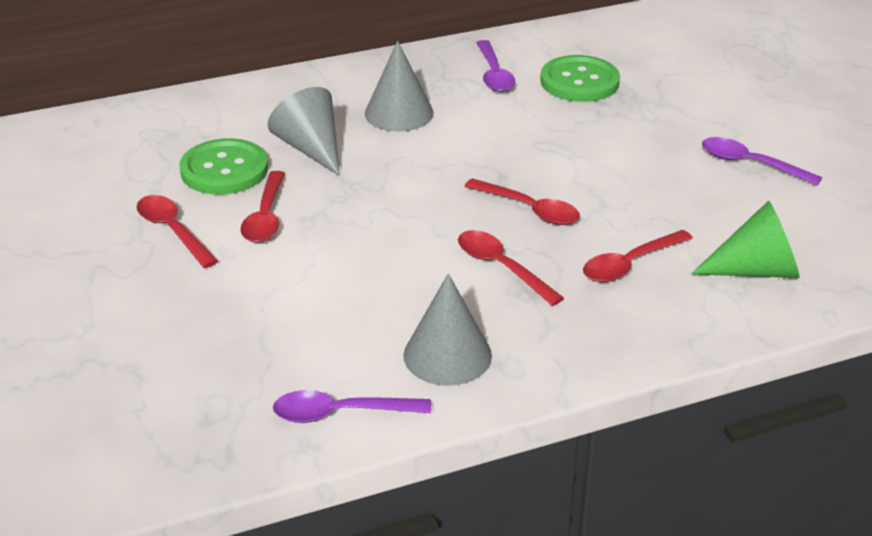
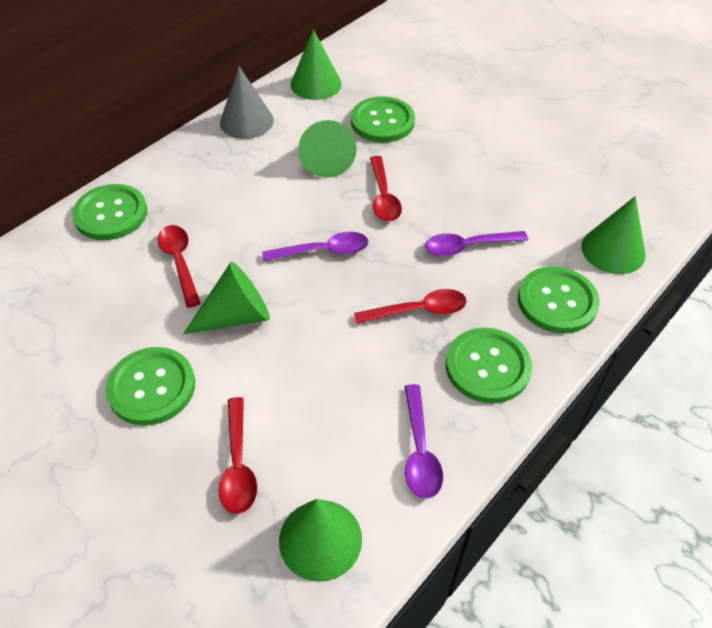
green button: 2 -> 5
green cone: 1 -> 5
grey cone: 3 -> 1
red spoon: 5 -> 4

